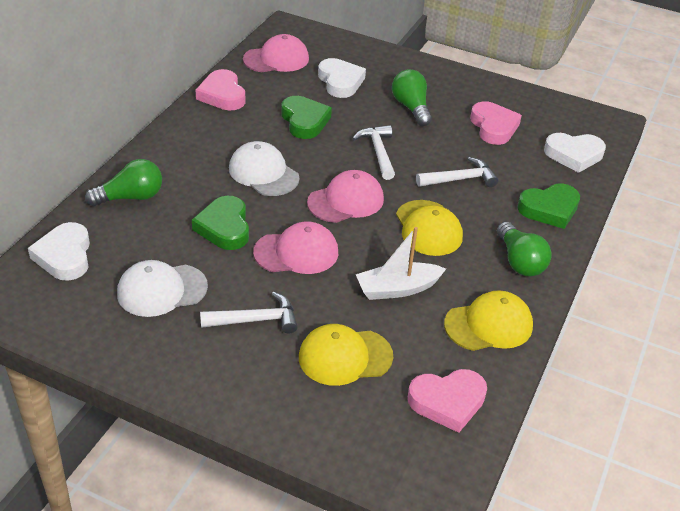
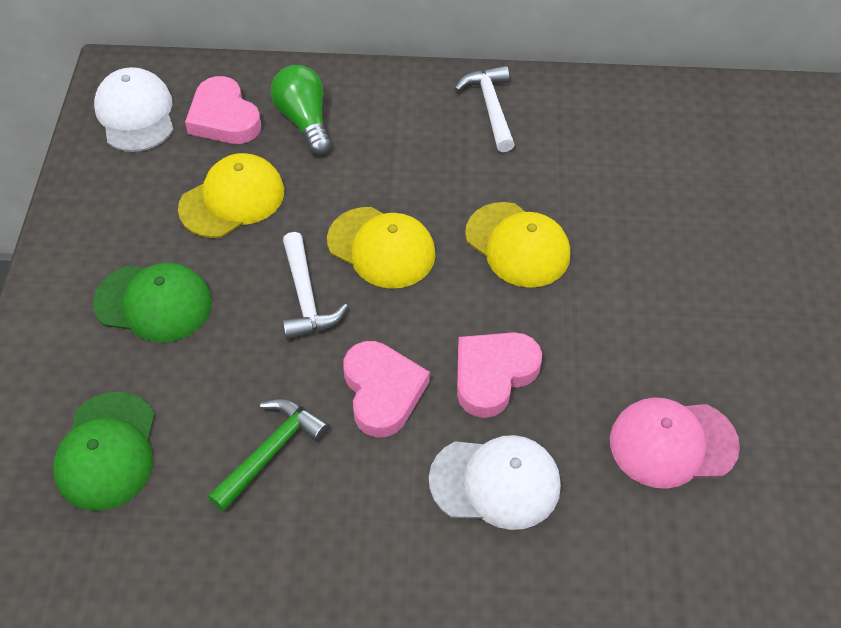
green cap: 0 -> 2
green hammer: 0 -> 1
green heart: 3 -> 0
green light bulb: 3 -> 1
pink cap: 3 -> 1
white boat: 1 -> 0
white hammer: 3 -> 2
white heart: 3 -> 0

